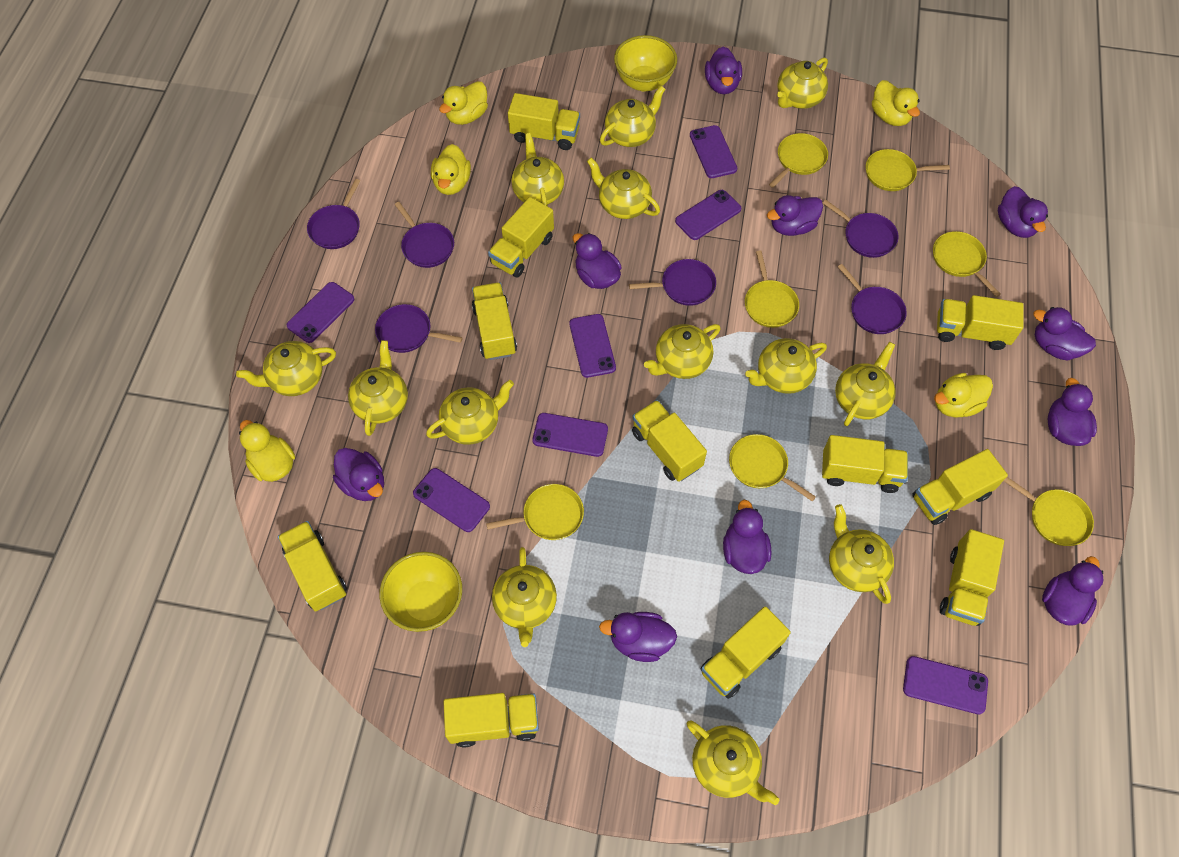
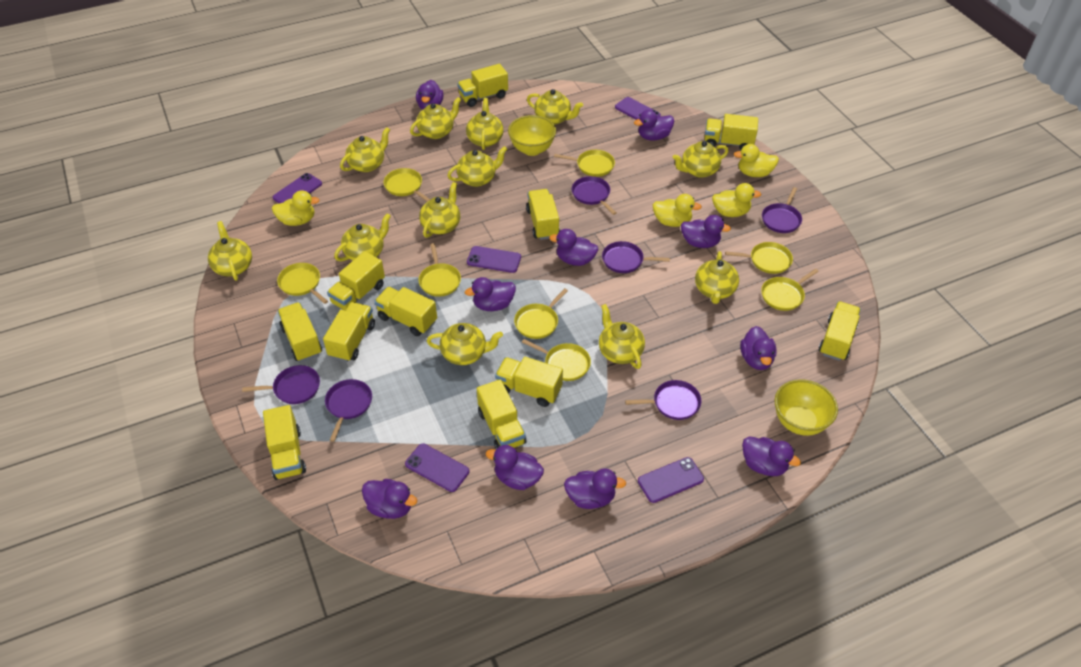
purple phone: 7 -> 5
yellow duck: 5 -> 4
yellow pan: 7 -> 8
yellow teapot: 13 -> 12

